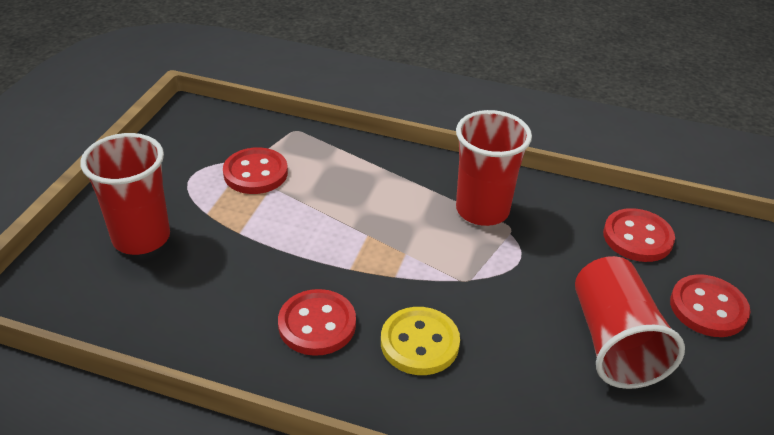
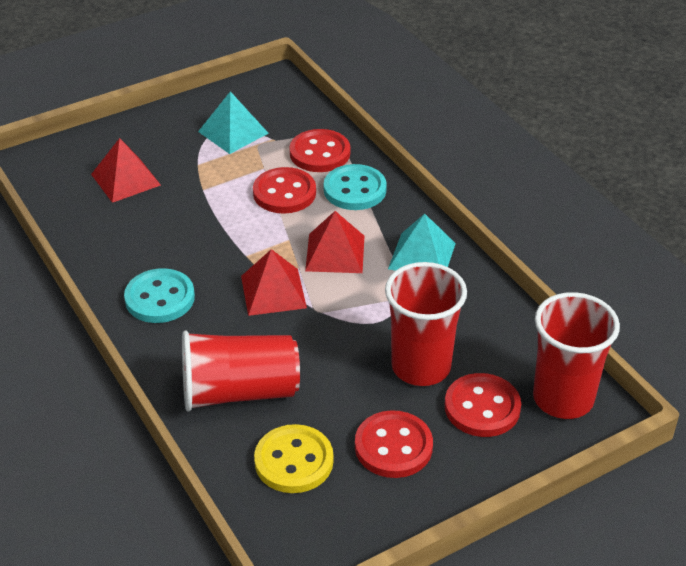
red pyramid: 0 -> 3
turquoise button: 0 -> 2
turquoise pyramid: 0 -> 2

